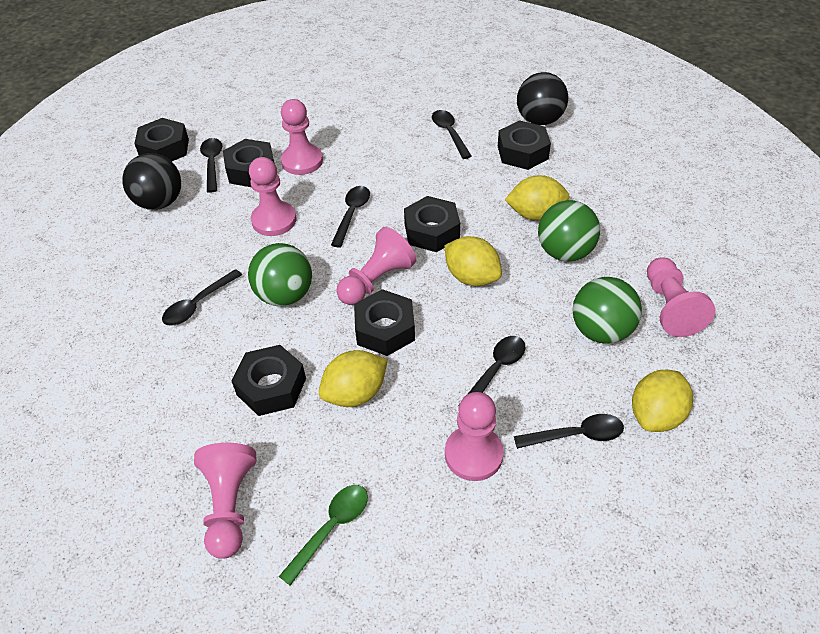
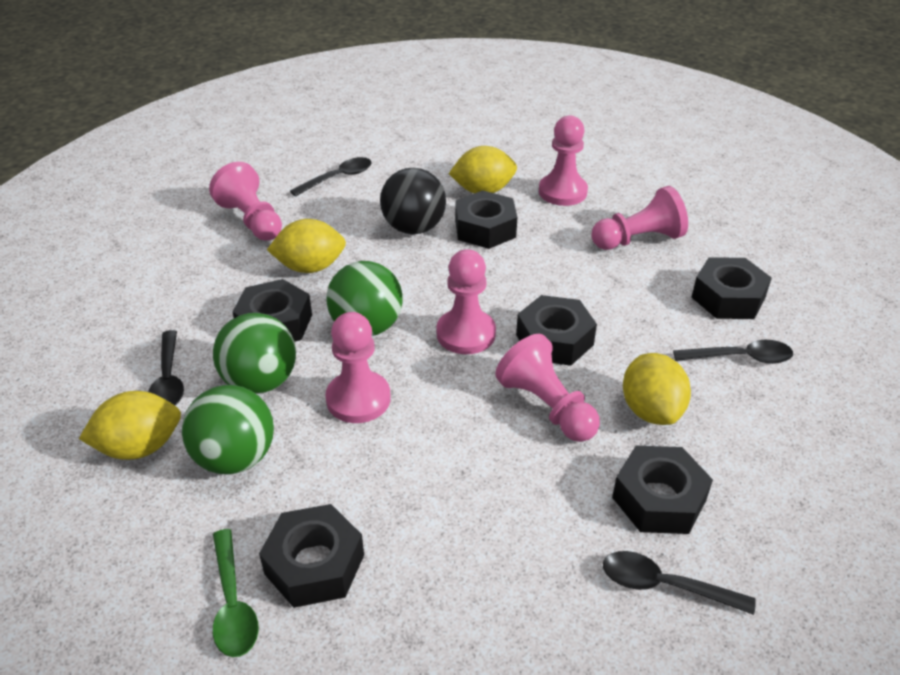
black ball: 2 -> 1
black spoon: 6 -> 4

